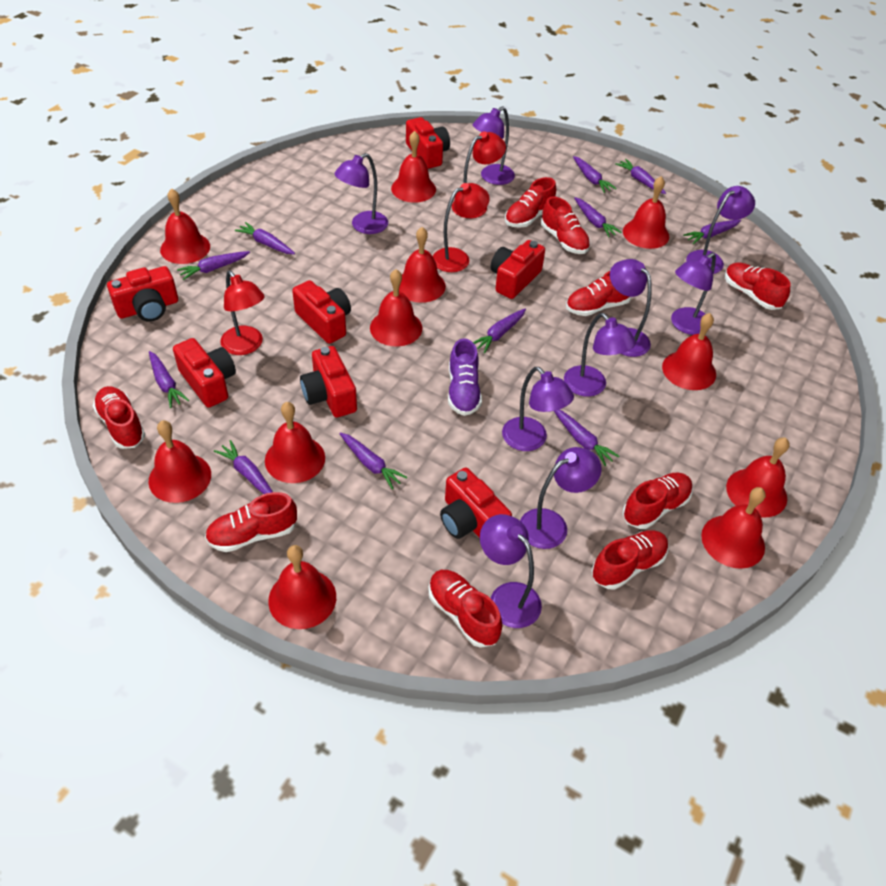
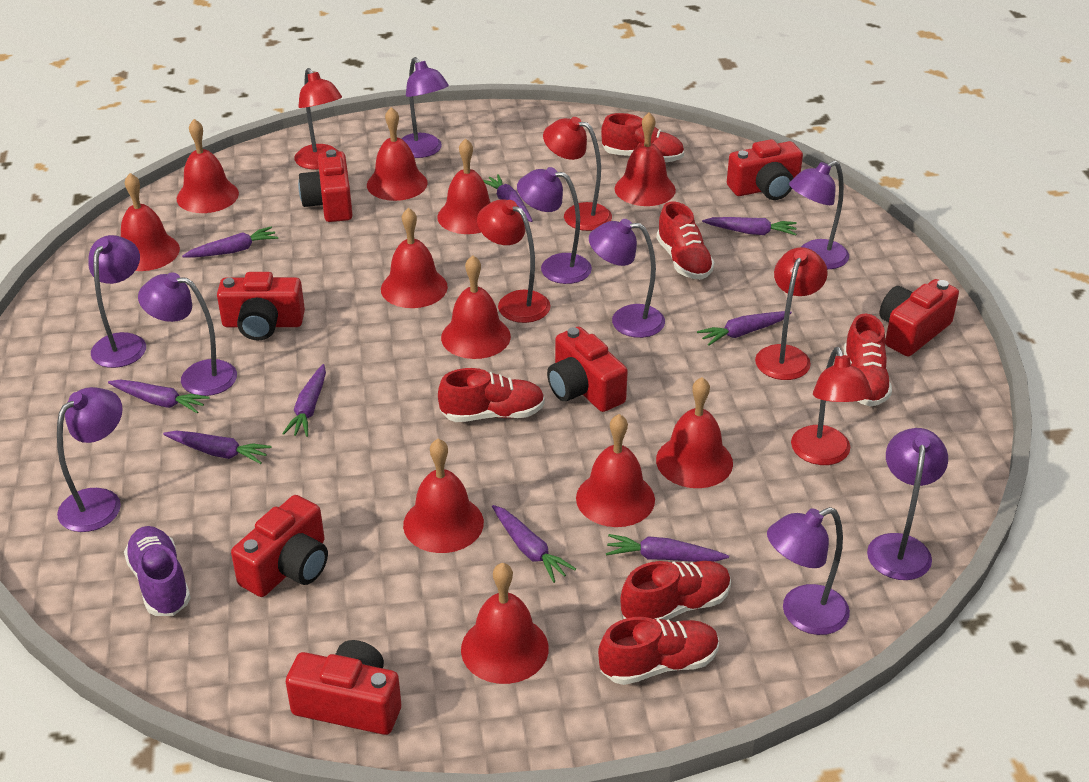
purple carrot: 11 -> 9
red lamp: 3 -> 5
red shoe: 9 -> 6

